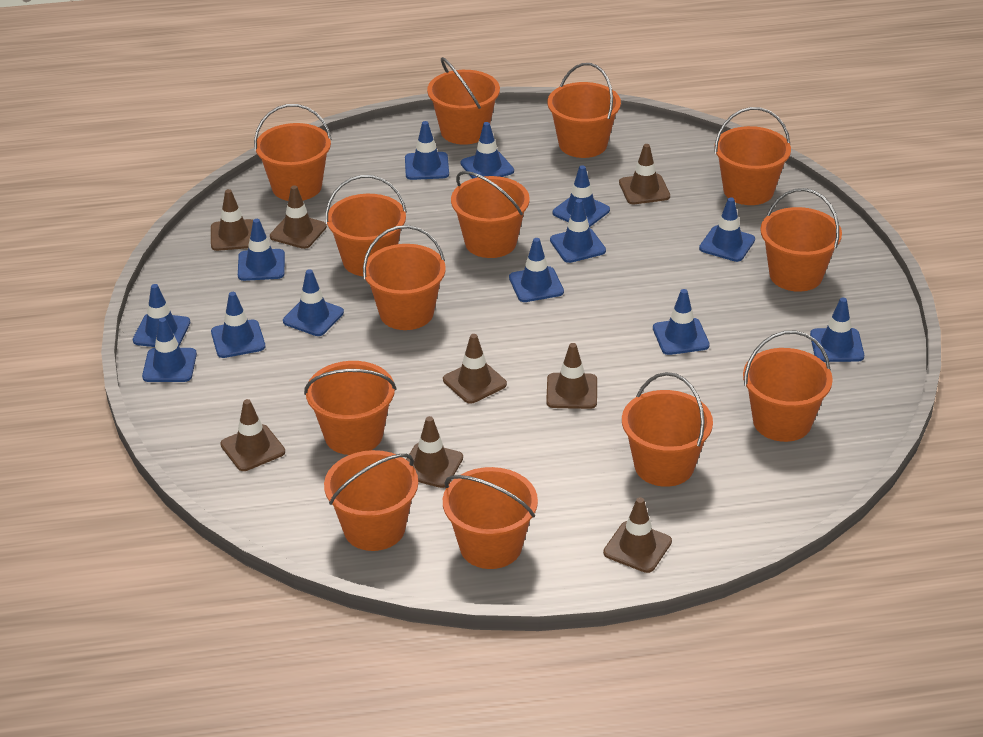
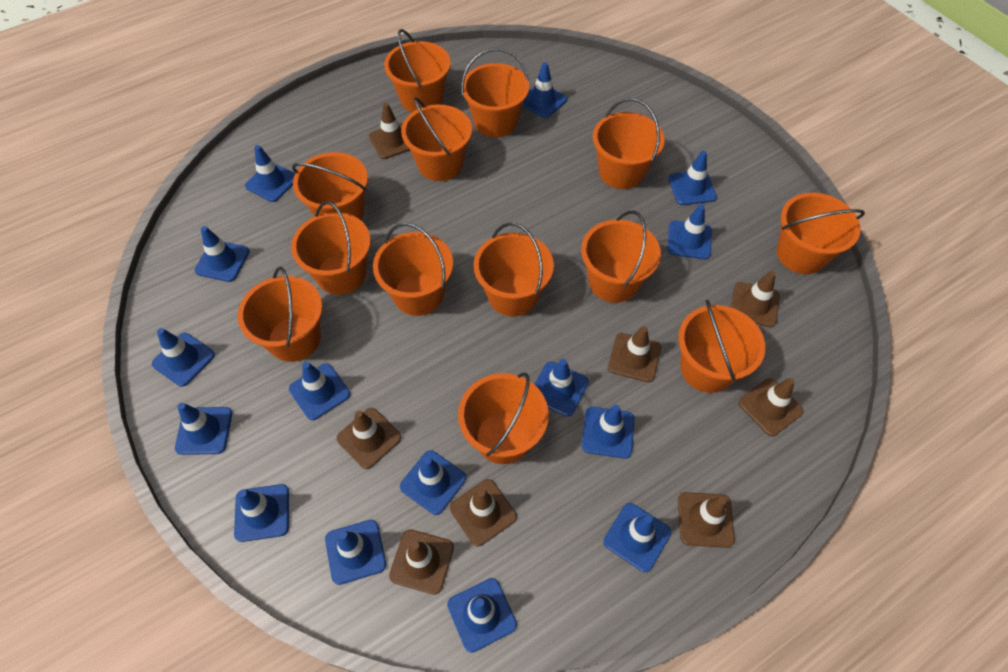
blue traffic cone: 13 -> 15

